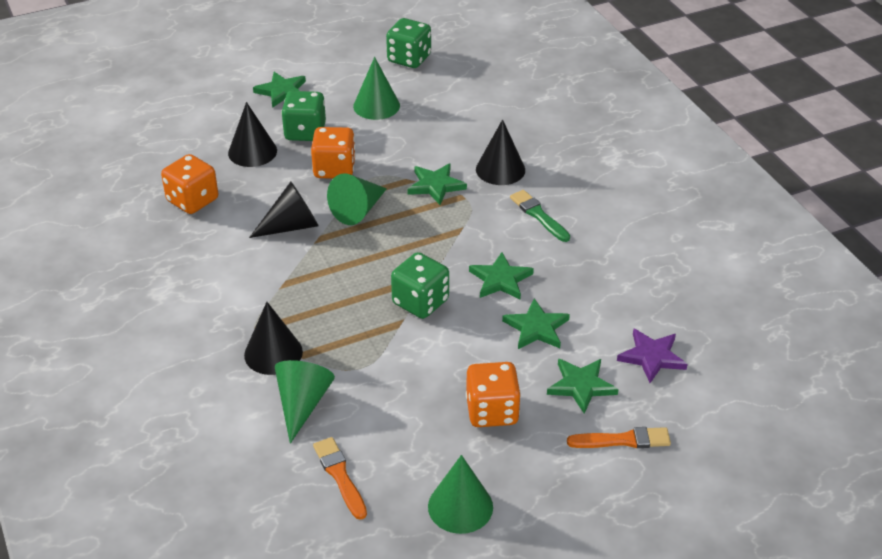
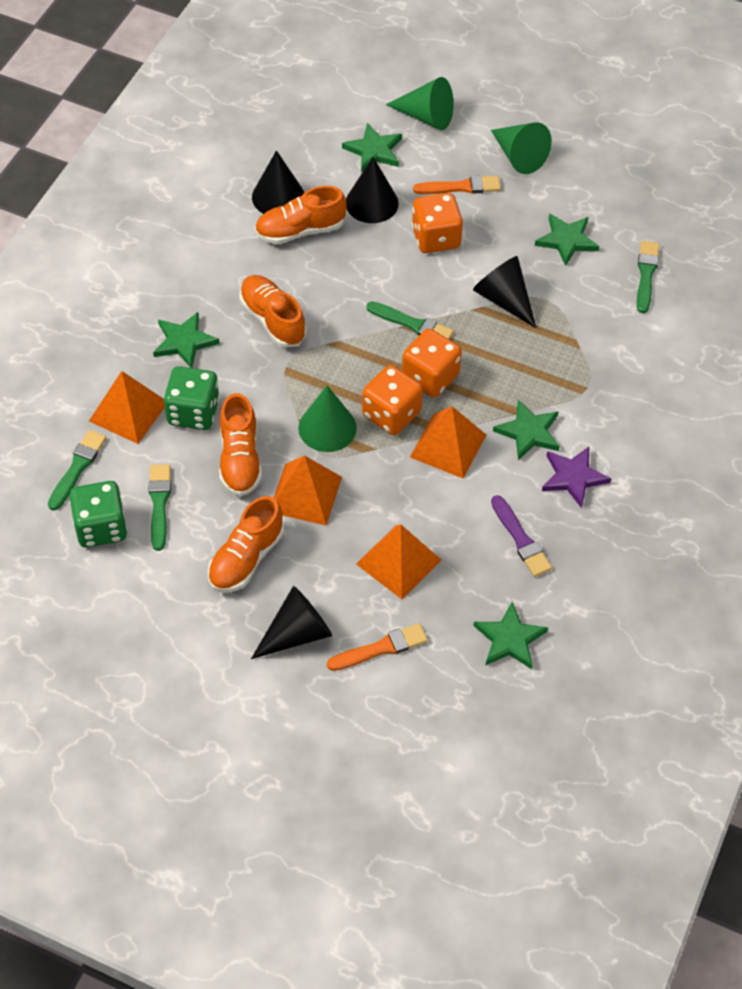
green brush: 1 -> 4
green cone: 4 -> 3
green dice: 3 -> 2
orange pyramid: 0 -> 4
orange shoe: 0 -> 4
purple brush: 0 -> 1

